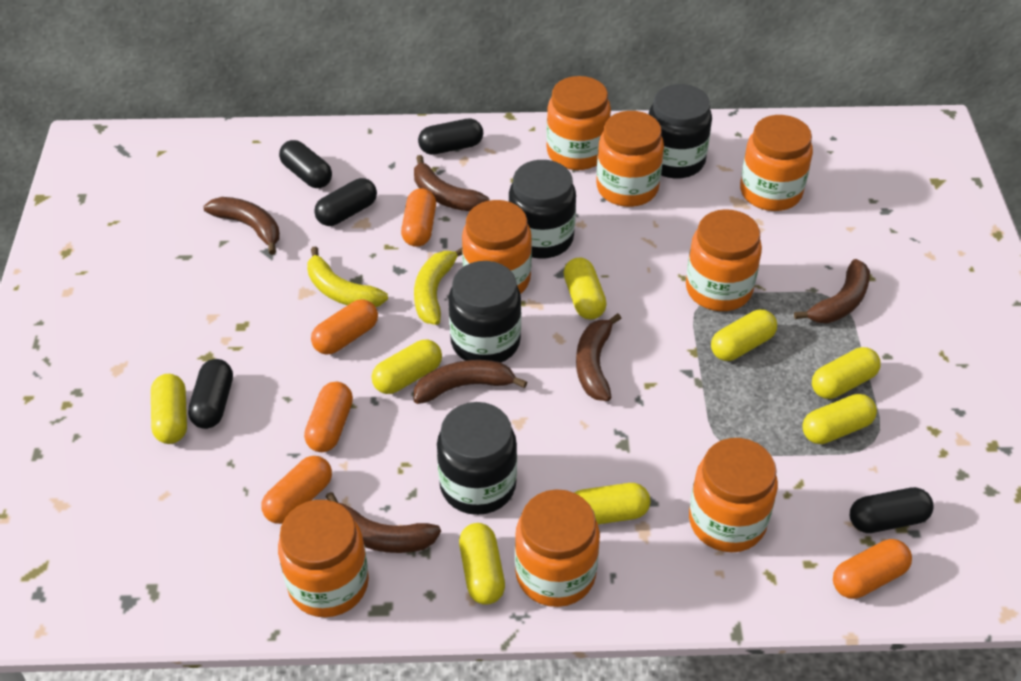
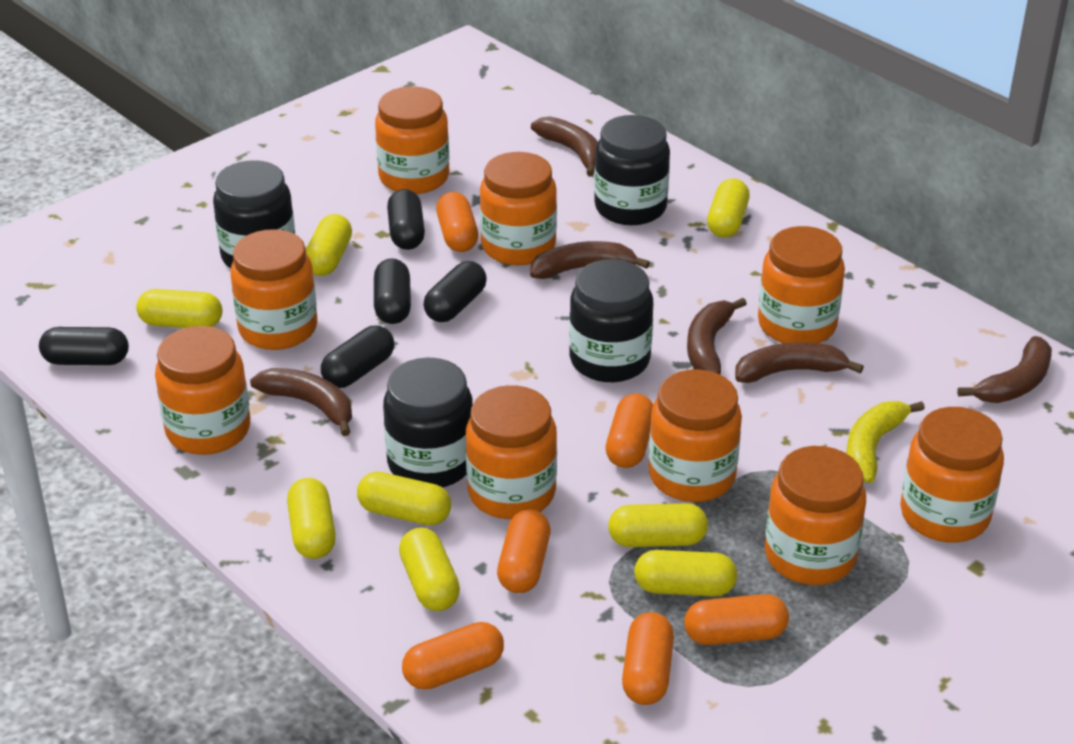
orange capsule: 5 -> 6
orange jar: 8 -> 9
yellow banana: 2 -> 1

